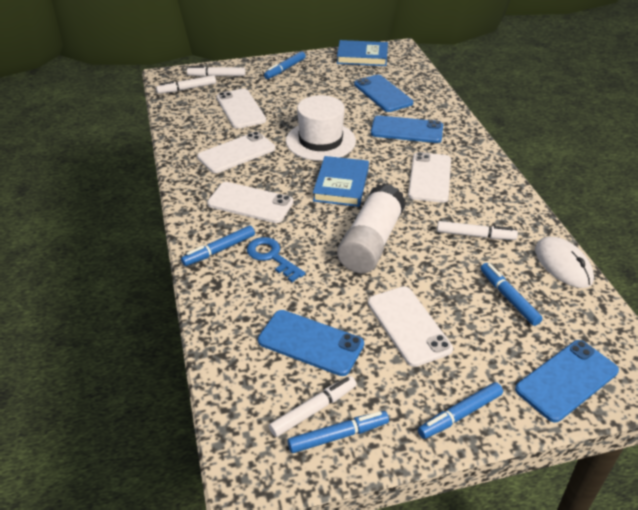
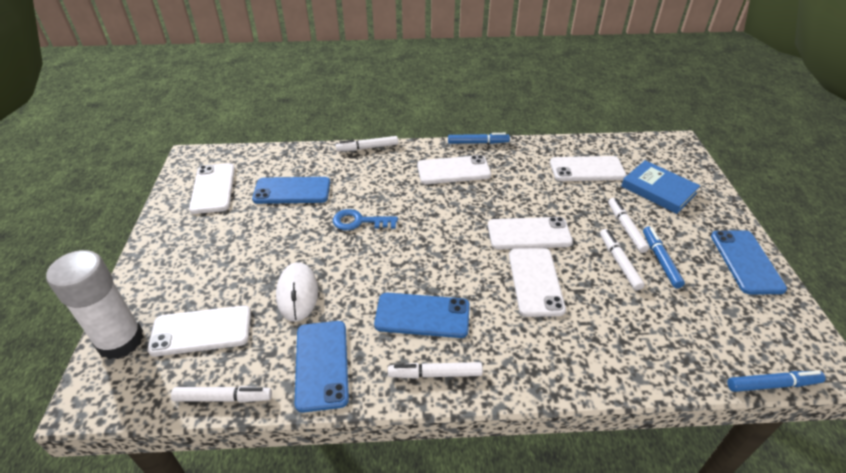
blue book: 2 -> 1
blue marker: 5 -> 3
white hat: 1 -> 0
white marker: 4 -> 5
white phone: 5 -> 6

